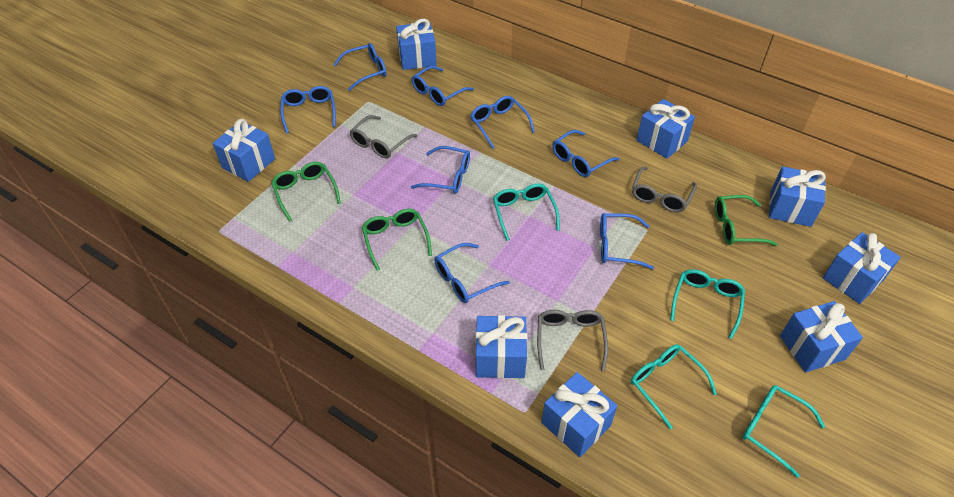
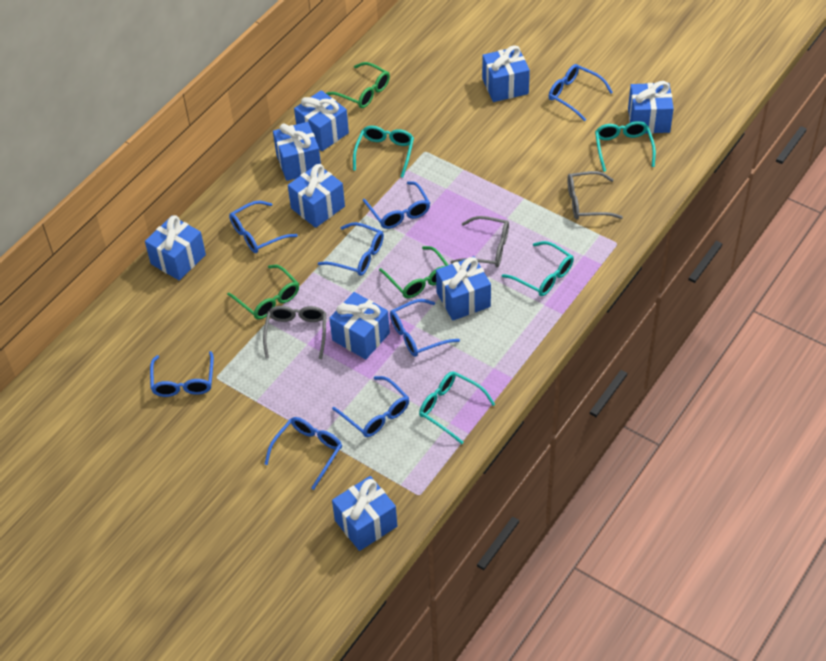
blue gift: 8 -> 9

